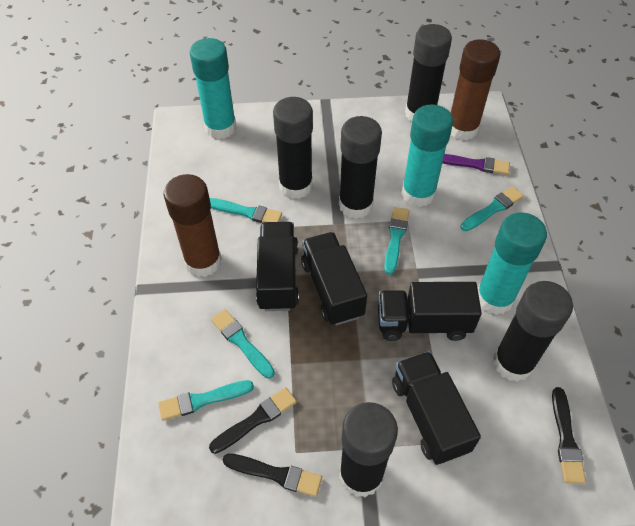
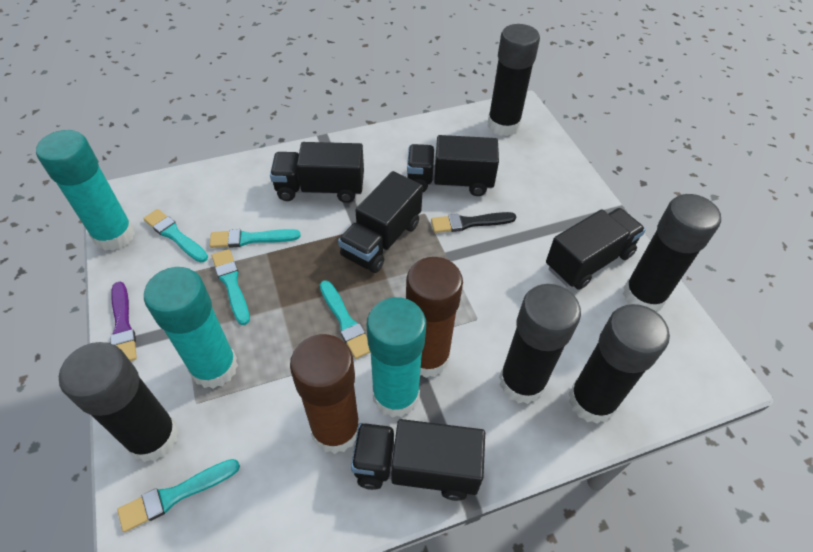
black brush: 3 -> 1
black truck: 4 -> 5

